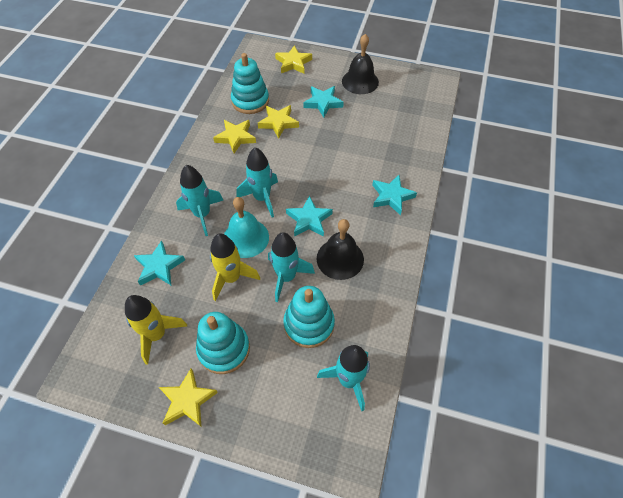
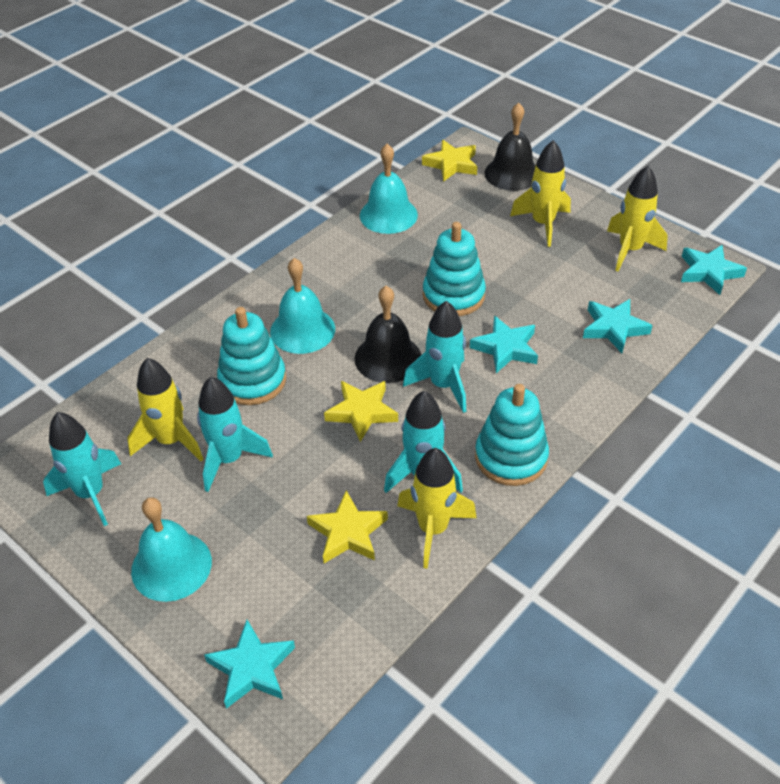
turquoise bell: 1 -> 3
yellow rocket: 2 -> 4
yellow star: 4 -> 3

